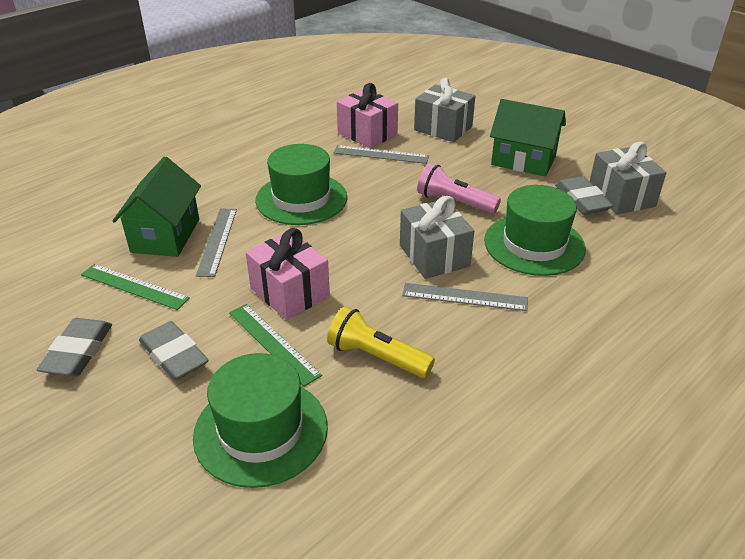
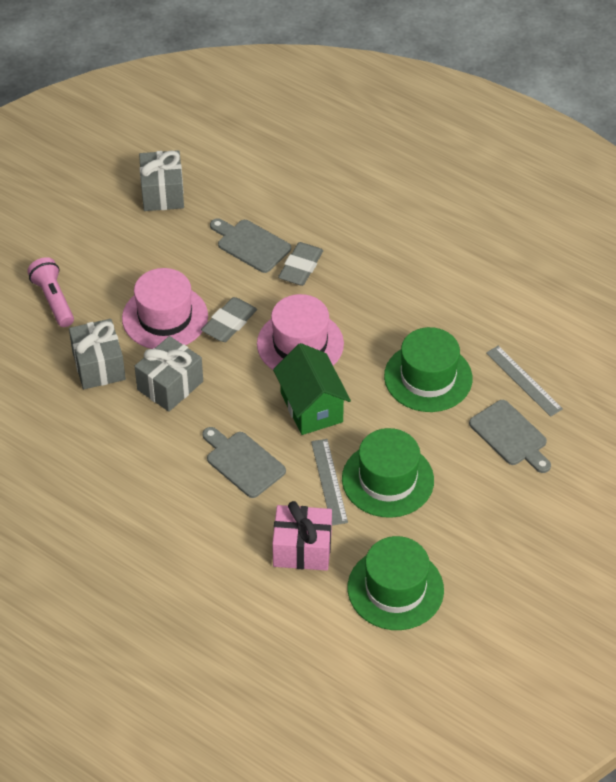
green house: 2 -> 1
green ruler: 2 -> 0
grey cutting board: 0 -> 3
grey eraser: 3 -> 2
grey ruler: 3 -> 2
pink gift: 2 -> 1
pink hat: 0 -> 2
yellow flashlight: 1 -> 0

